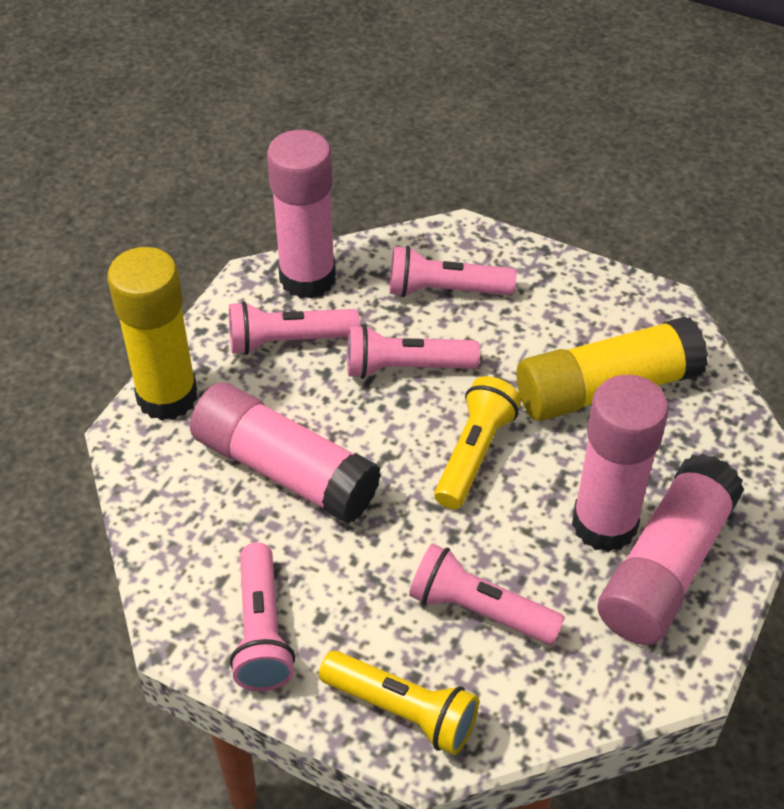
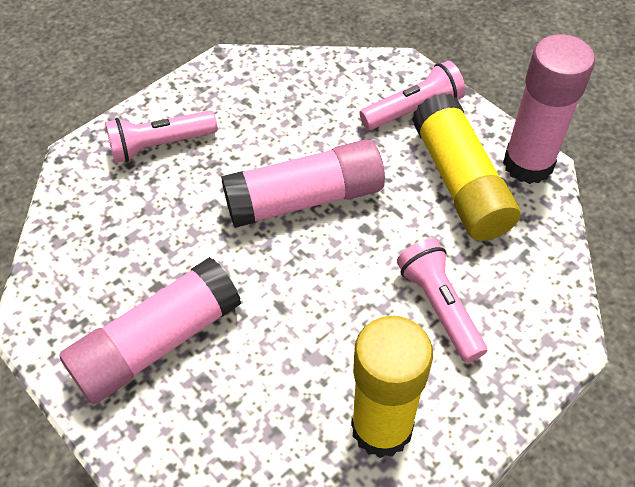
pink flashlight: 5 -> 3
pink glue stick: 4 -> 3
yellow flashlight: 2 -> 0

